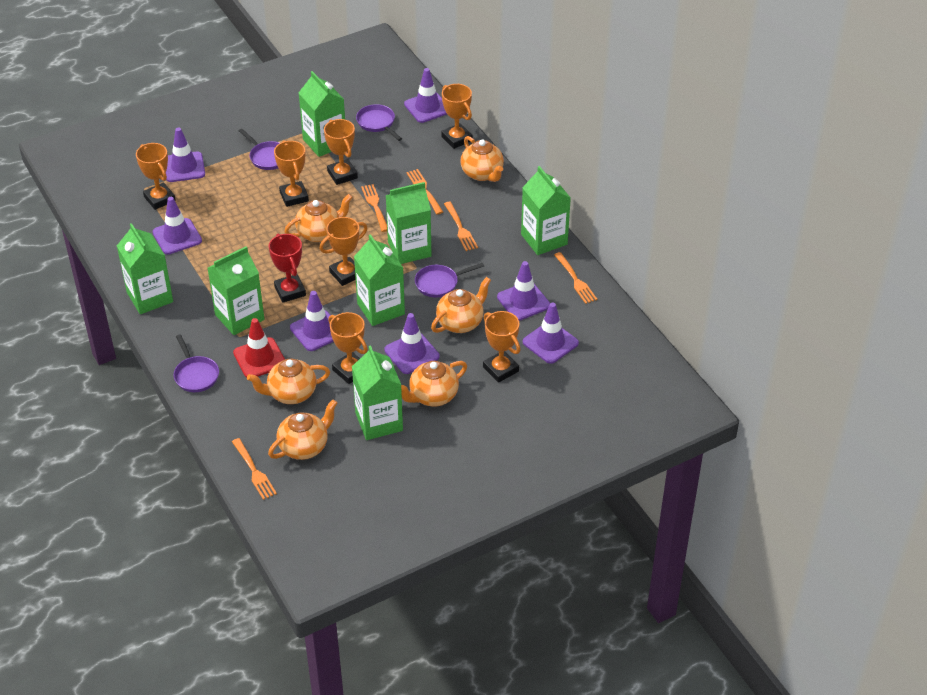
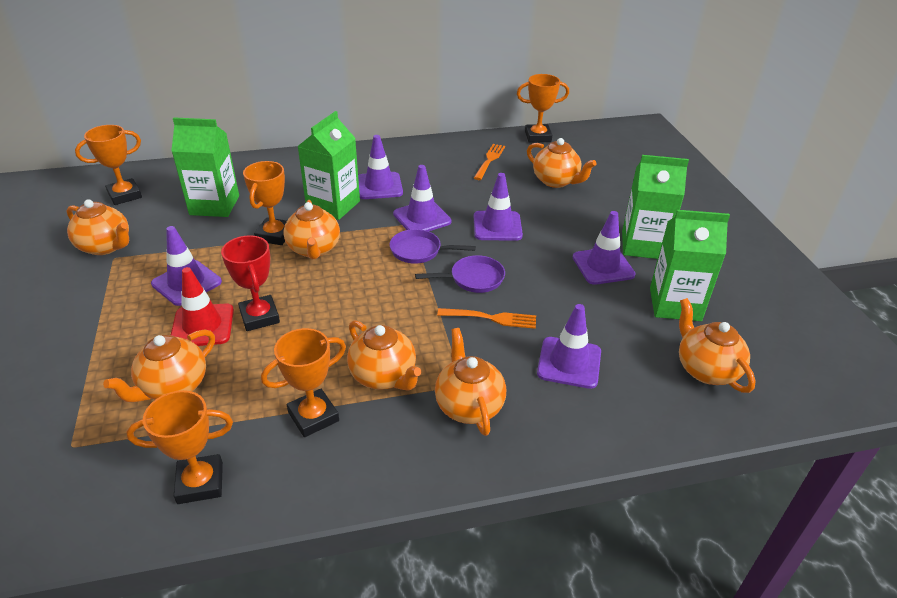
green carton: 7 -> 4
orange fork: 5 -> 2
orange teapot: 6 -> 7
orange trophy: 7 -> 5
purple pan: 4 -> 2
purple traffic cone: 7 -> 6

